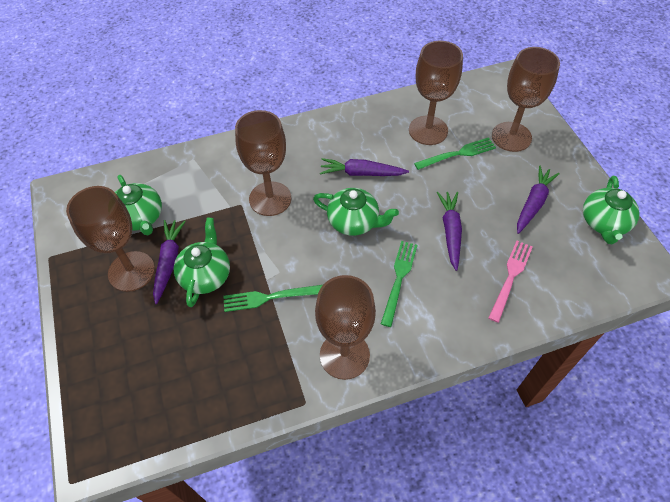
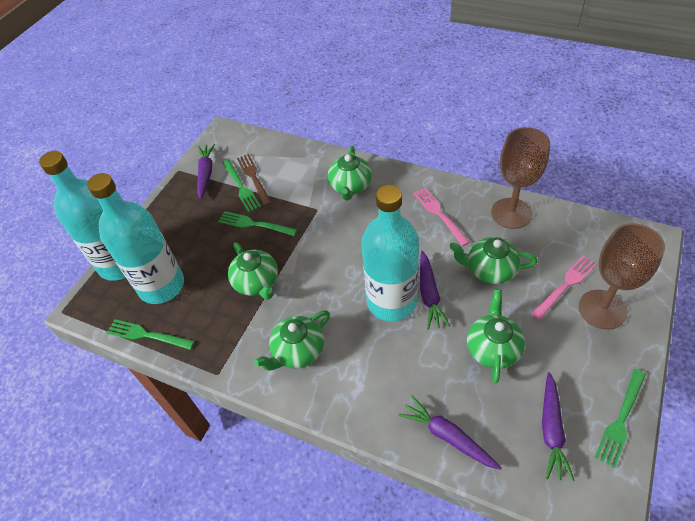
brown fork: 0 -> 1
brown goblet: 5 -> 2
green fork: 3 -> 4
green teapot: 4 -> 5
pink fork: 1 -> 2
turquoise bottle: 0 -> 3

